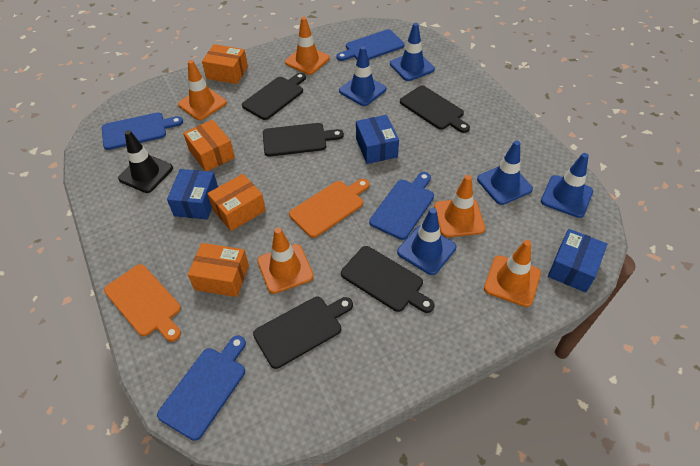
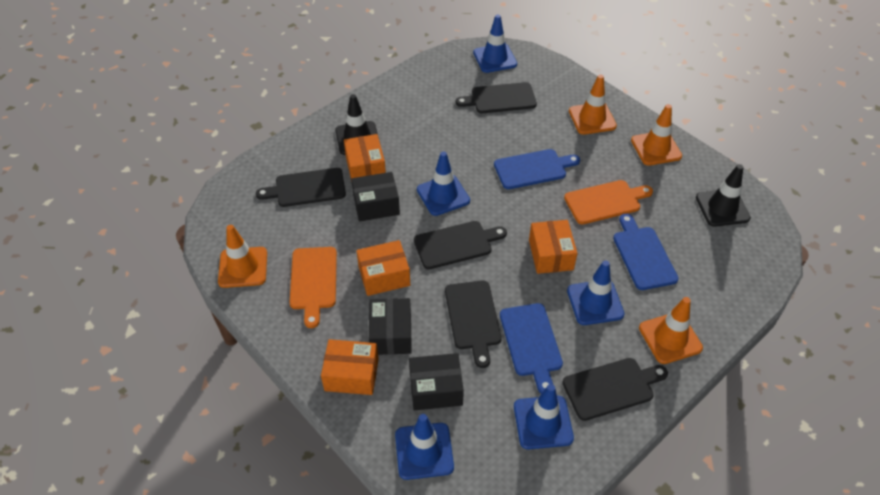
black box: 0 -> 3
black traffic cone: 1 -> 2
blue box: 3 -> 0
blue cutting board: 4 -> 3
orange traffic cone: 5 -> 4

